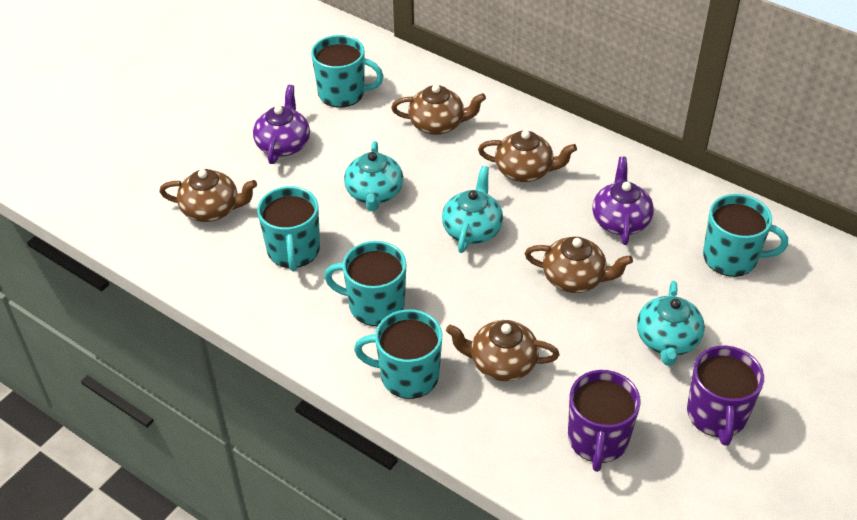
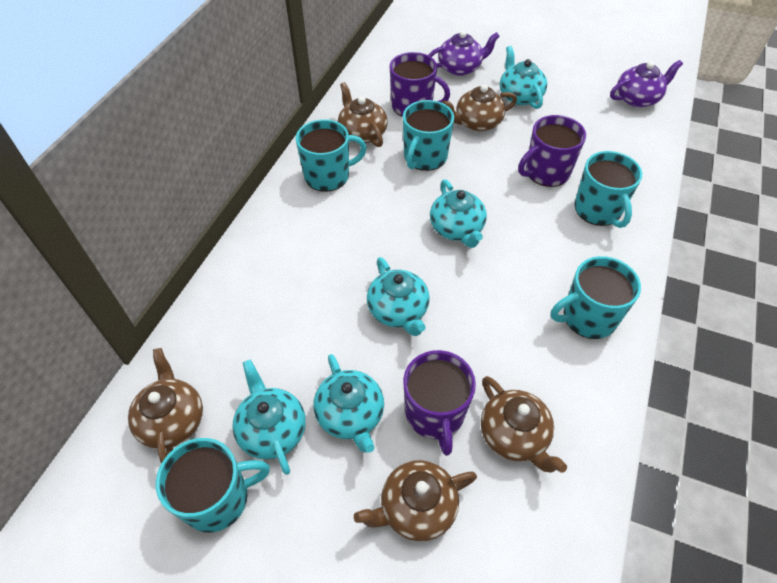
purple mug: 2 -> 3
turquoise teapot: 3 -> 5

